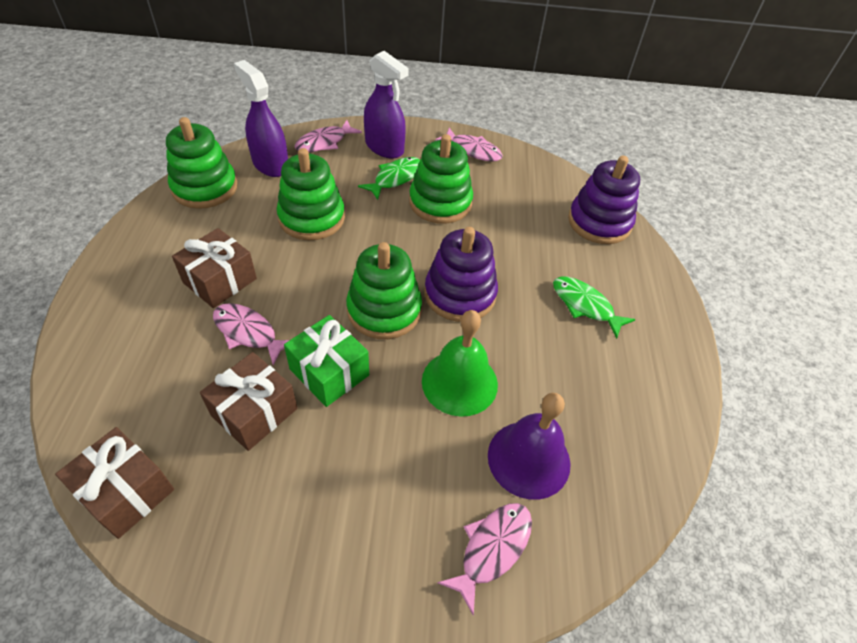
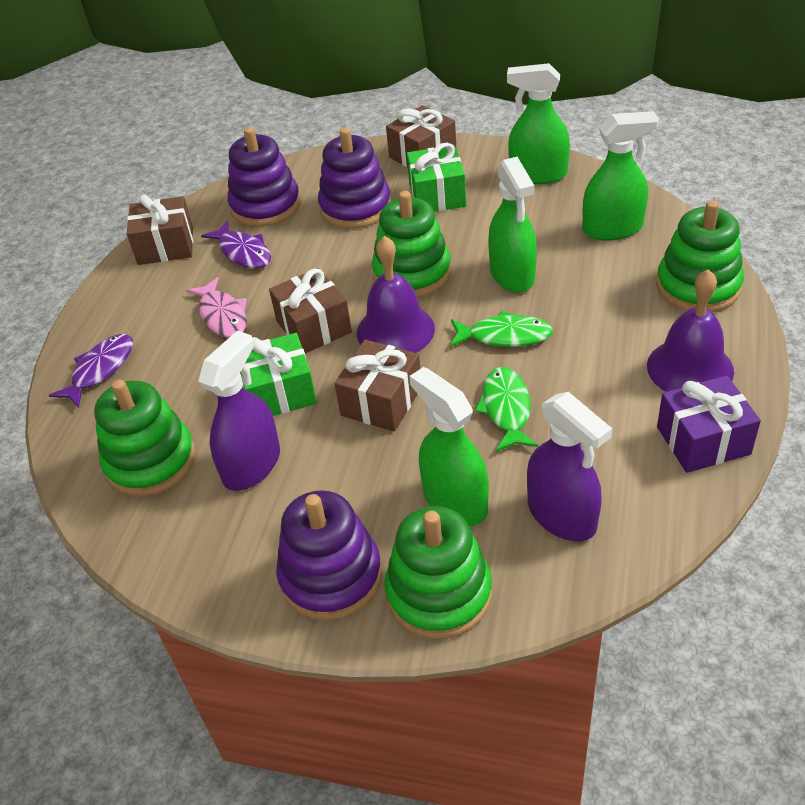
brown gift: 3 -> 4
green bell: 1 -> 0
green gift: 1 -> 2
green spray bottle: 0 -> 4
pink fish: 4 -> 1
purple bell: 1 -> 2
purple fish: 0 -> 2
purple gift: 0 -> 1
purple stacking toy: 2 -> 3

